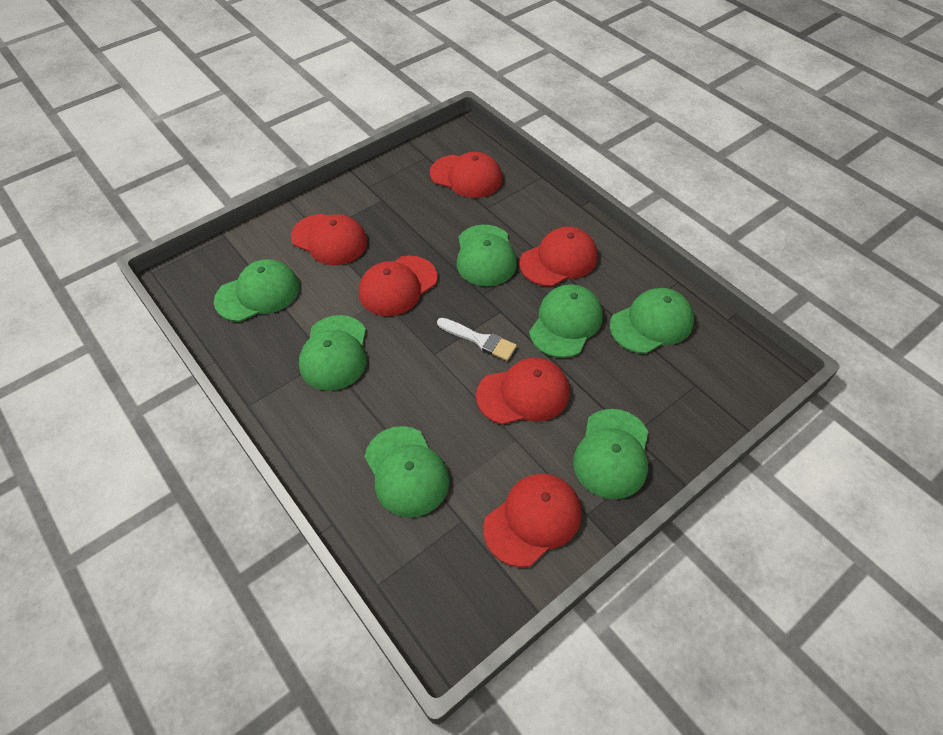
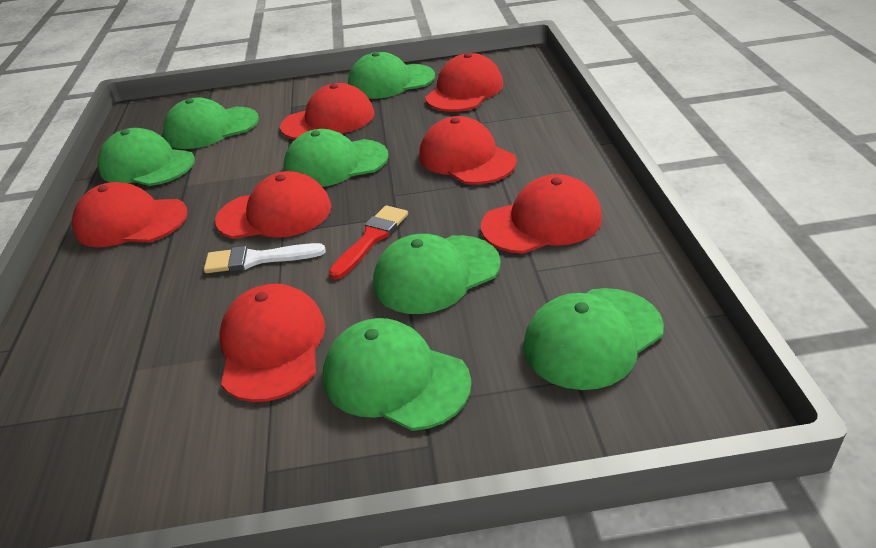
red brush: 0 -> 1
red cap: 6 -> 7

